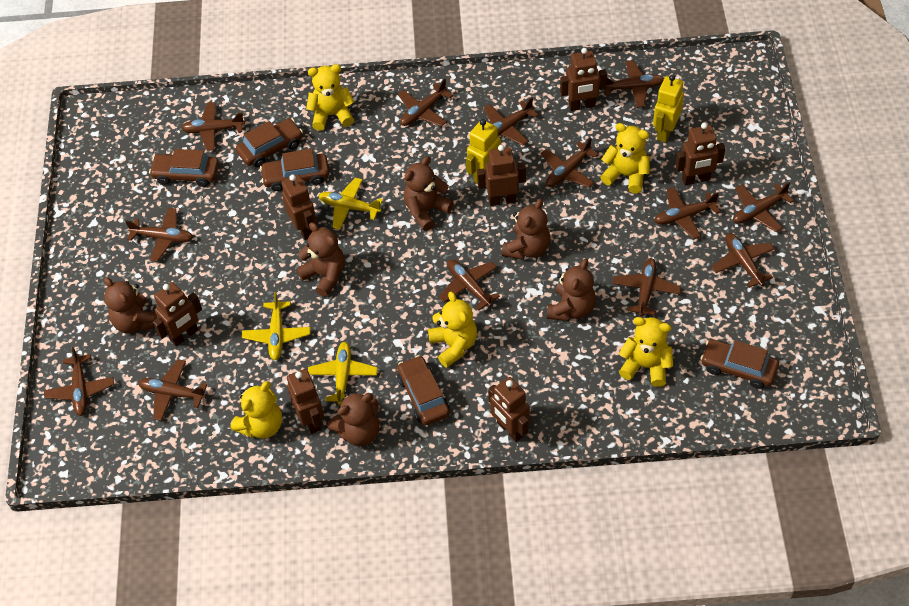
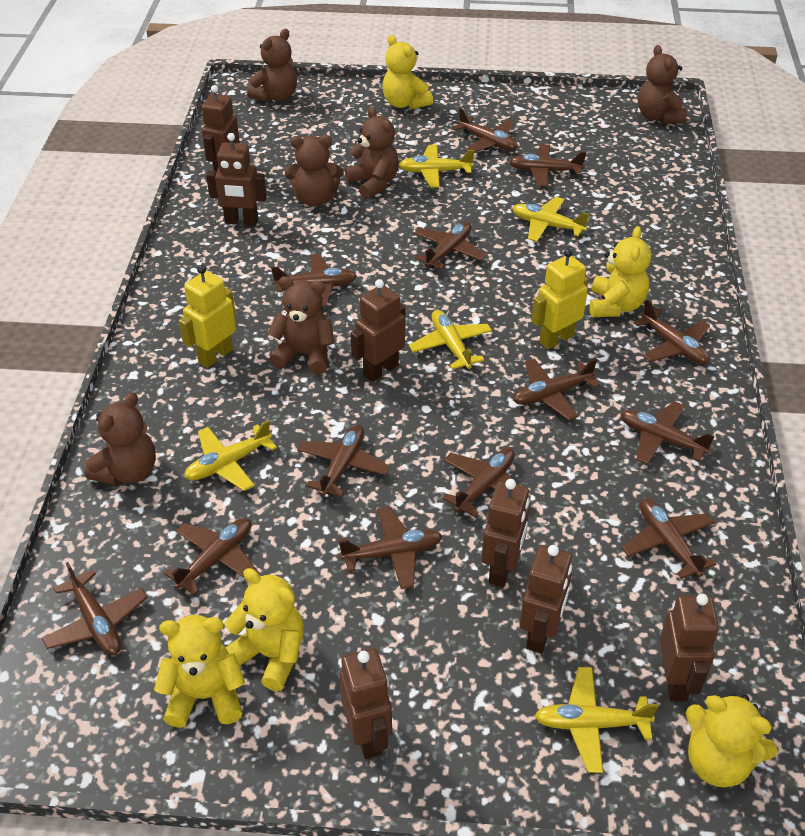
brown car: 5 -> 0
yellow plane: 3 -> 5

